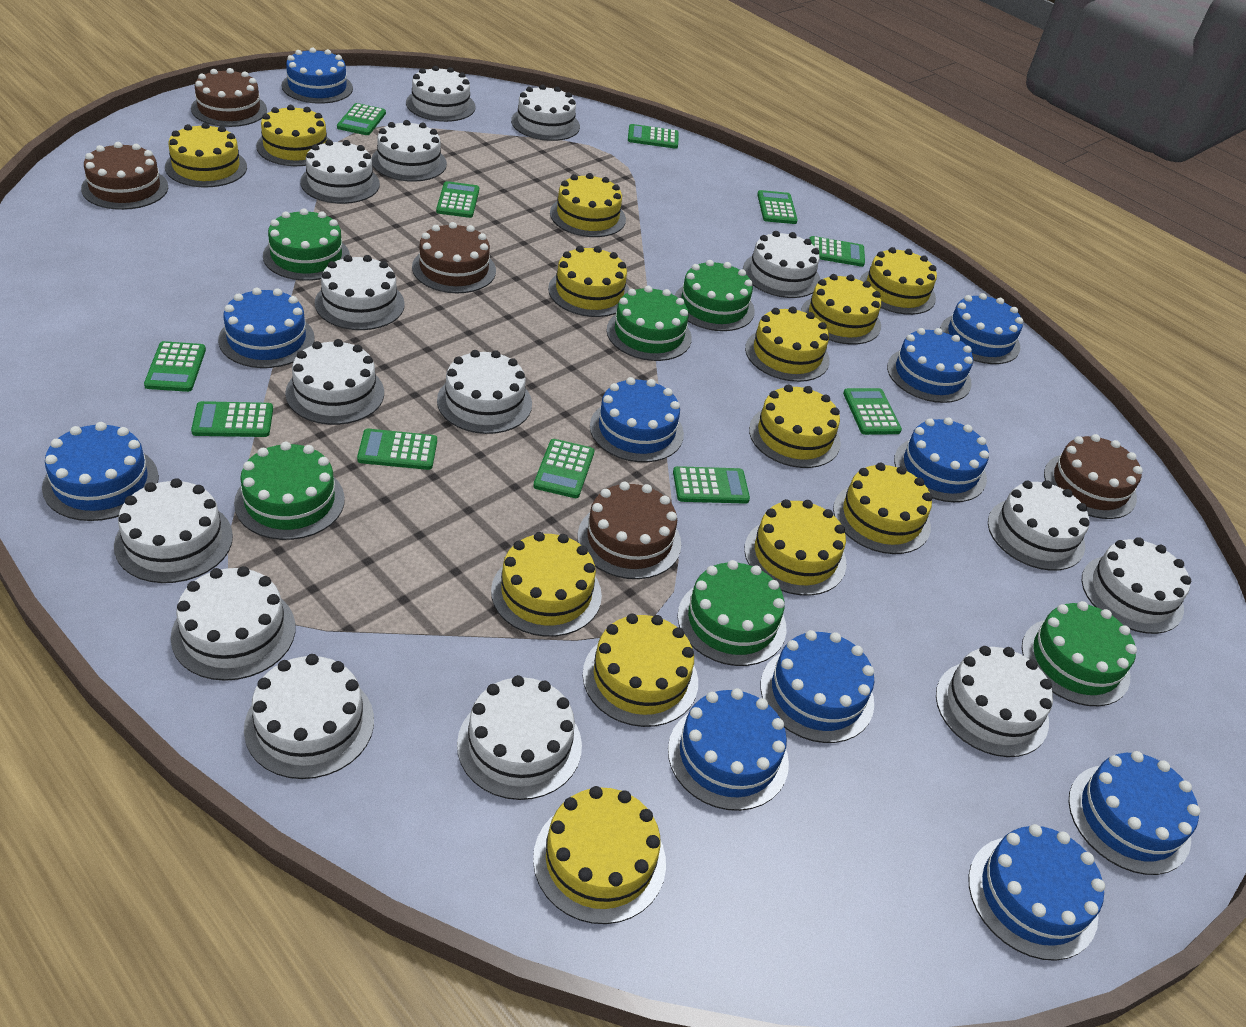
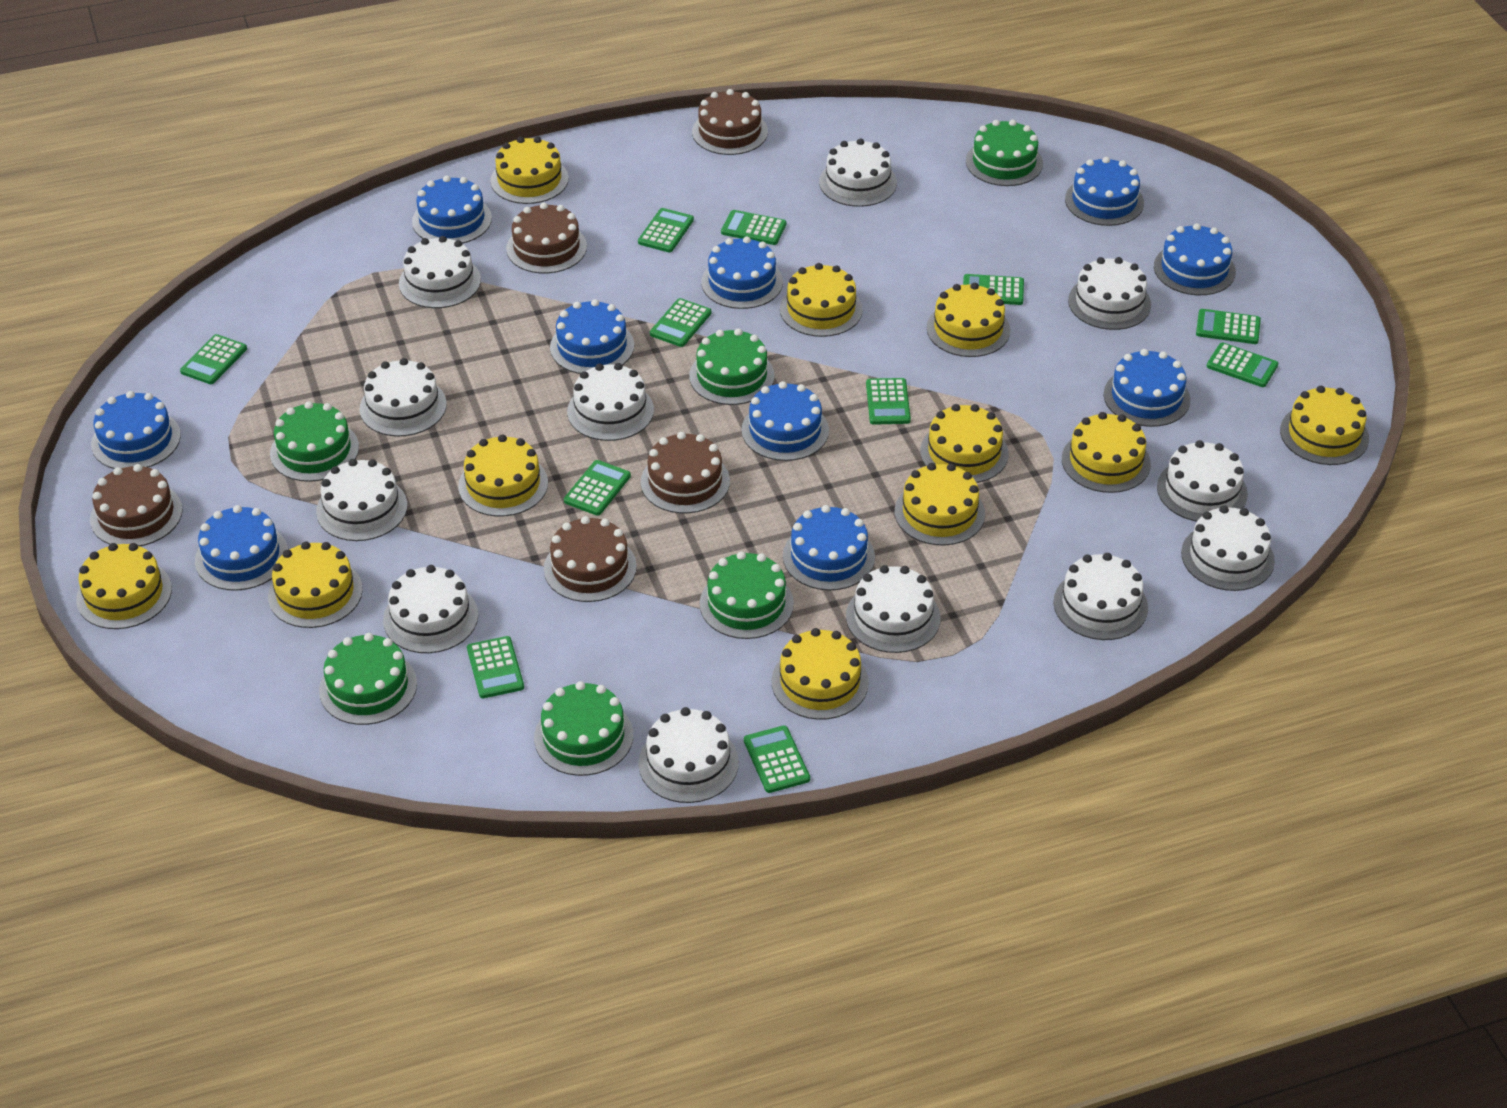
blue cake: 11 -> 10
white cake: 15 -> 12
yellow cake: 13 -> 11

